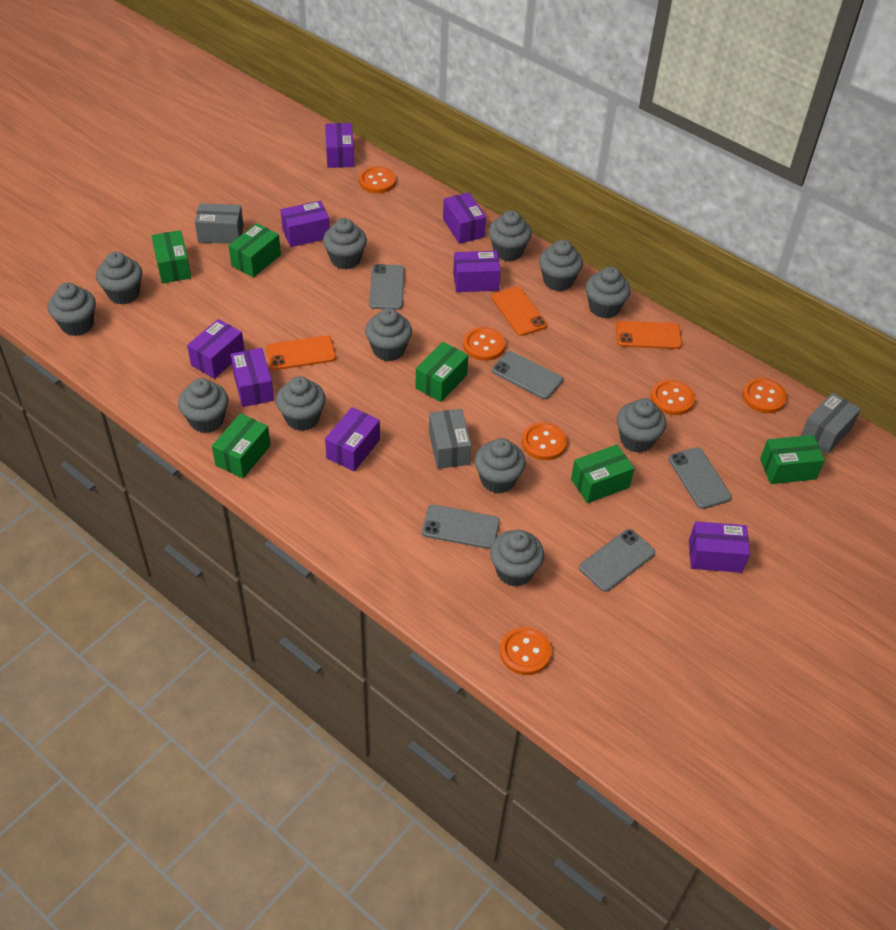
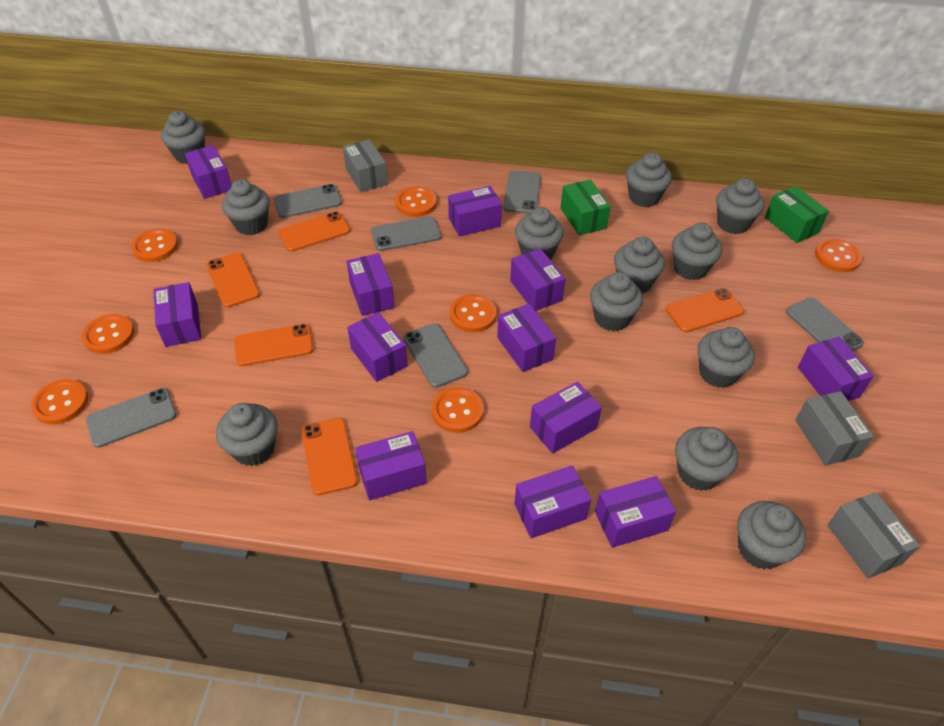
green box: 6 -> 2
grey phone: 5 -> 6
orange button: 6 -> 7
orange phone: 3 -> 5
purple box: 8 -> 12

